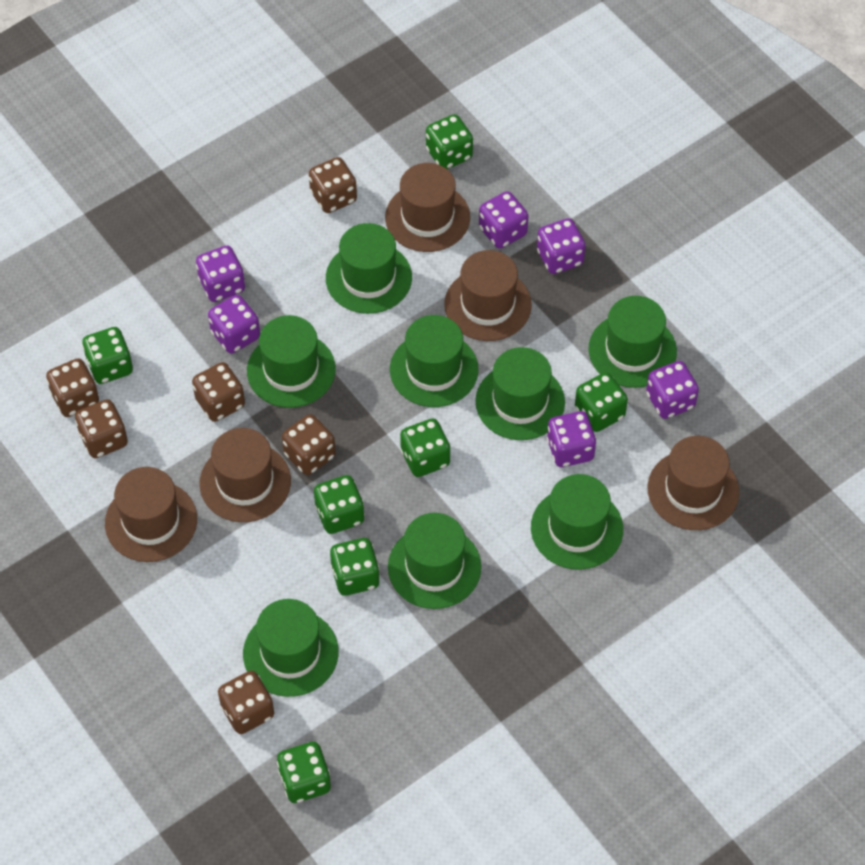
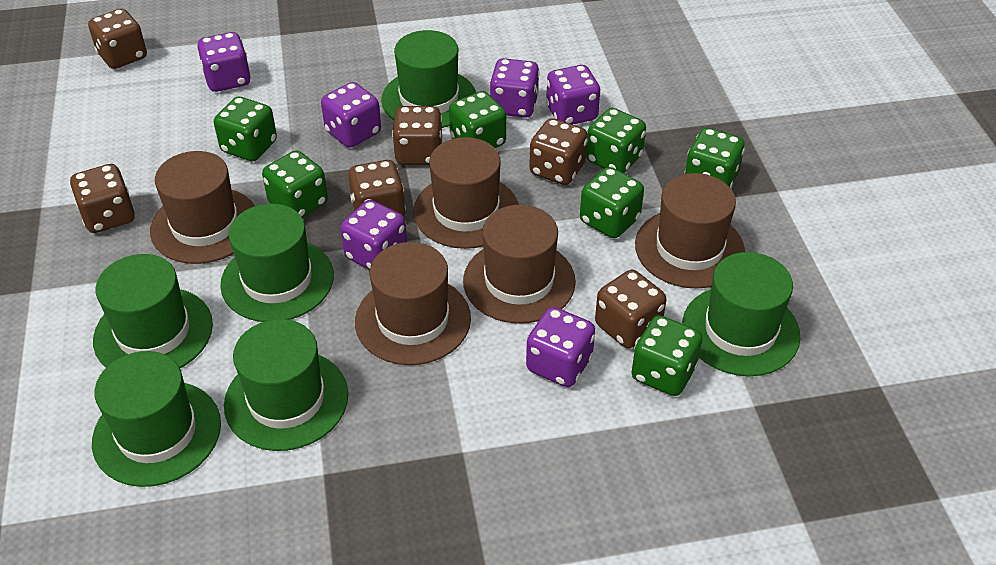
green hat: 8 -> 6

